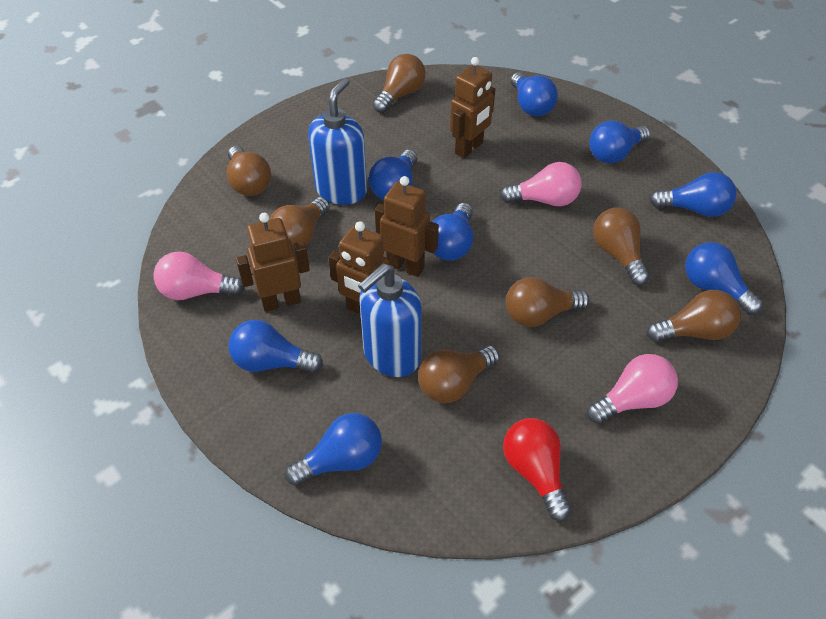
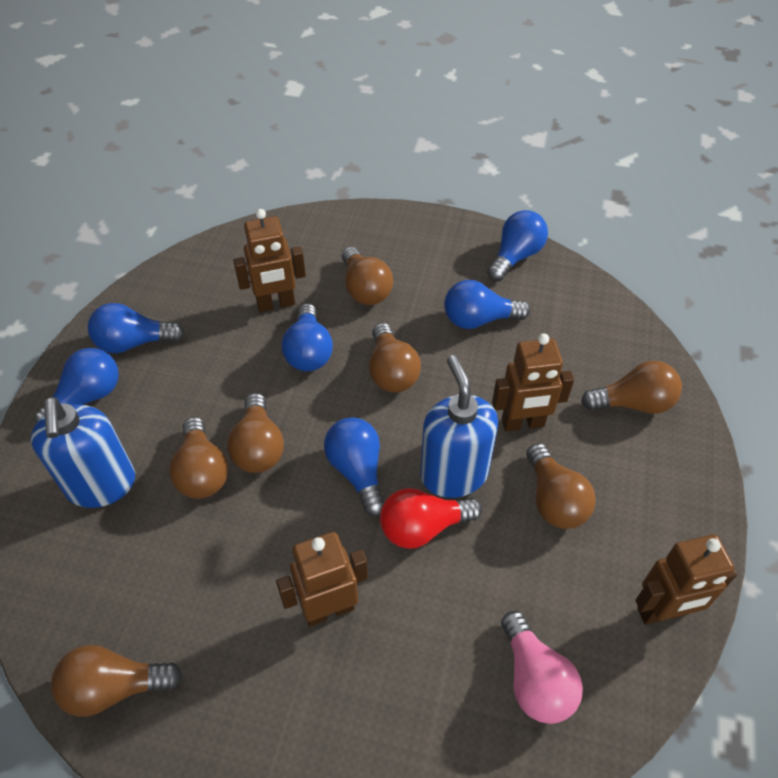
blue light bulb: 8 -> 6
pink light bulb: 3 -> 1

